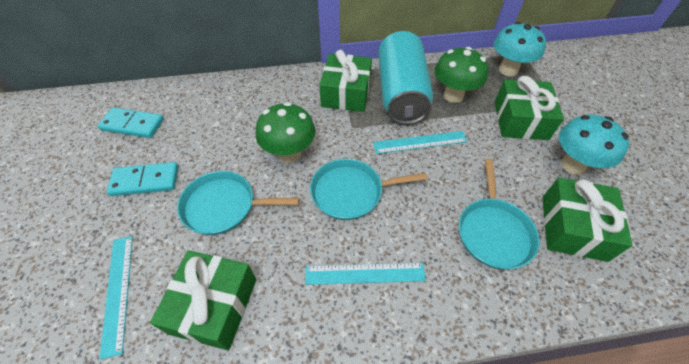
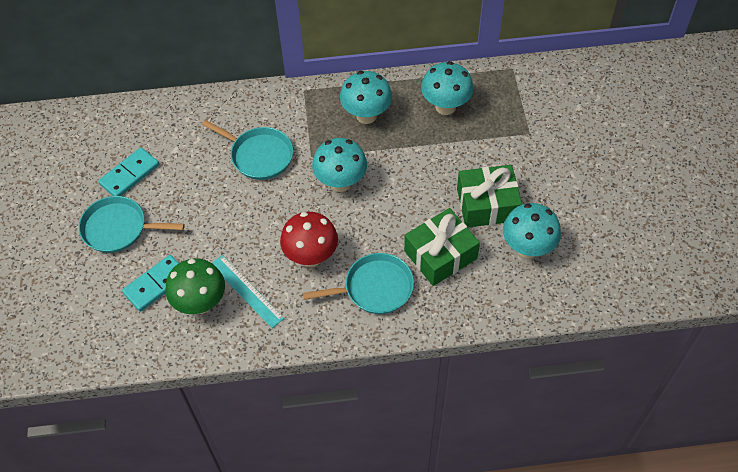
green gift: 4 -> 2
green mushroom: 2 -> 1
red mushroom: 0 -> 1
turquoise can: 1 -> 0
turquoise mushroom: 2 -> 4
turquoise ruler: 3 -> 1

